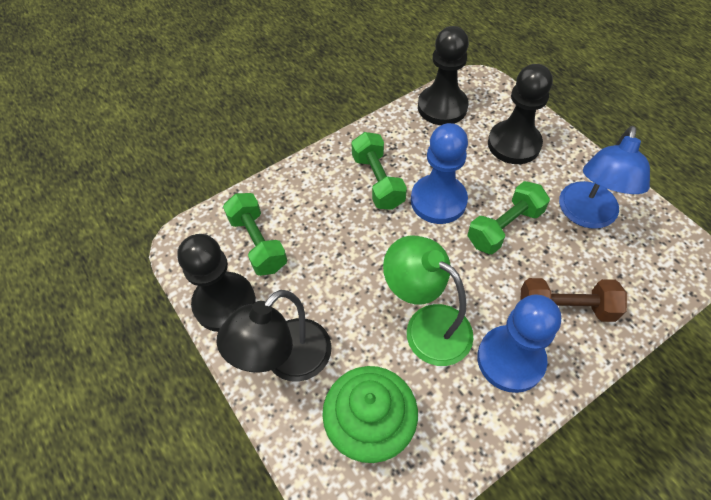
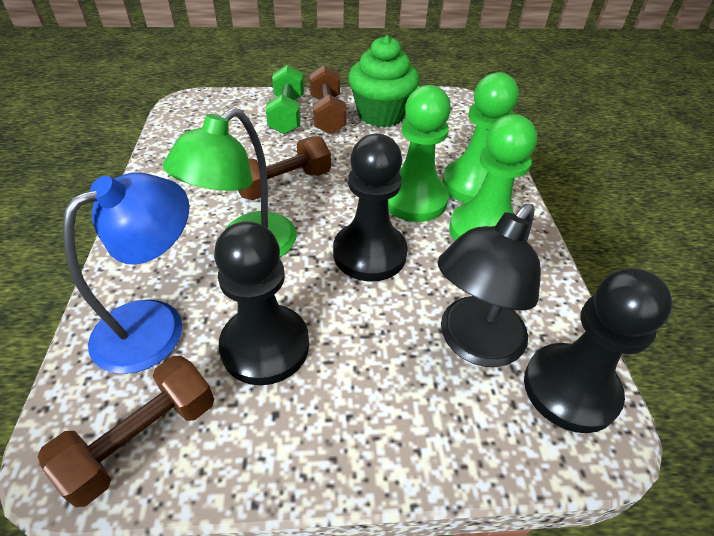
blue pawn: 2 -> 0
brown dumbbell: 1 -> 3
green dumbbell: 3 -> 1
green pawn: 0 -> 3

